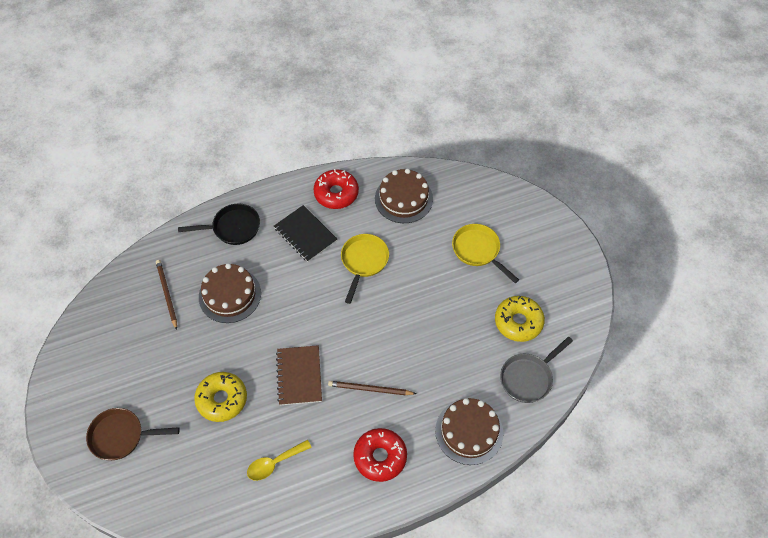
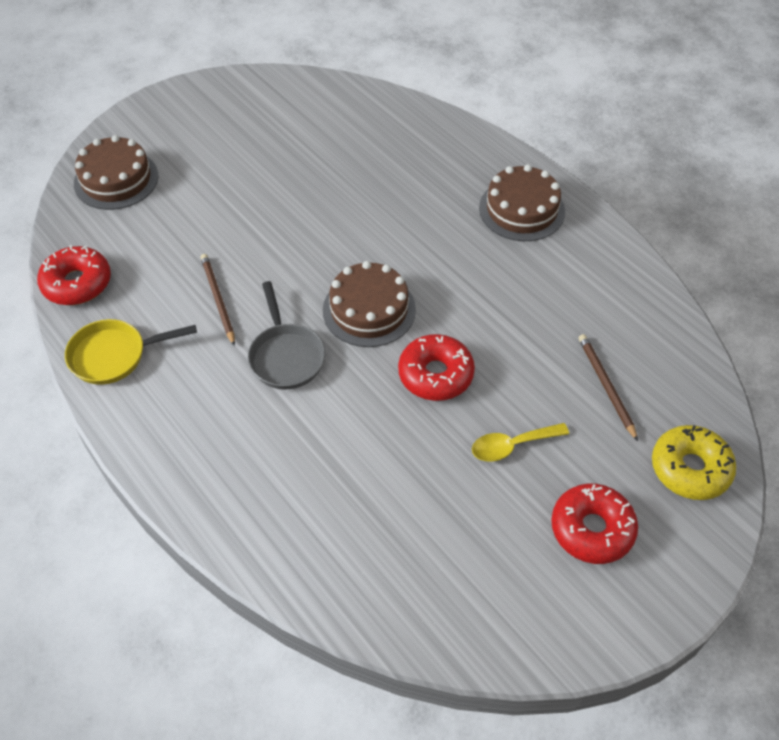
black notebook: 1 -> 0
black pan: 1 -> 0
brown notebook: 1 -> 0
brown pan: 1 -> 0
red donut: 2 -> 3
yellow donut: 2 -> 1
yellow pan: 2 -> 1

